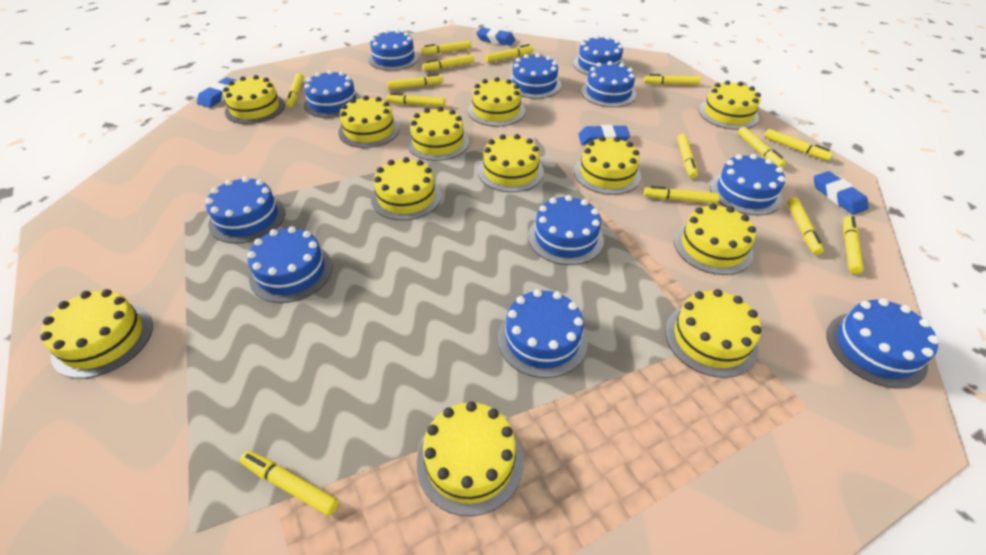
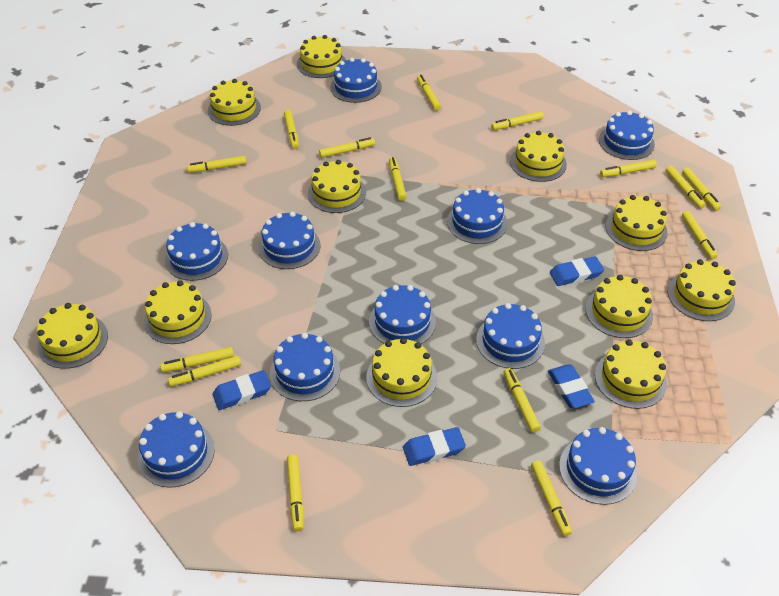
blue cake: 11 -> 10
yellow cake: 12 -> 11
yellow marker: 14 -> 15

